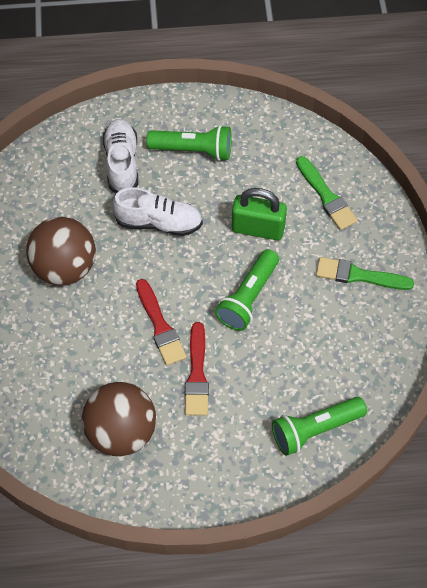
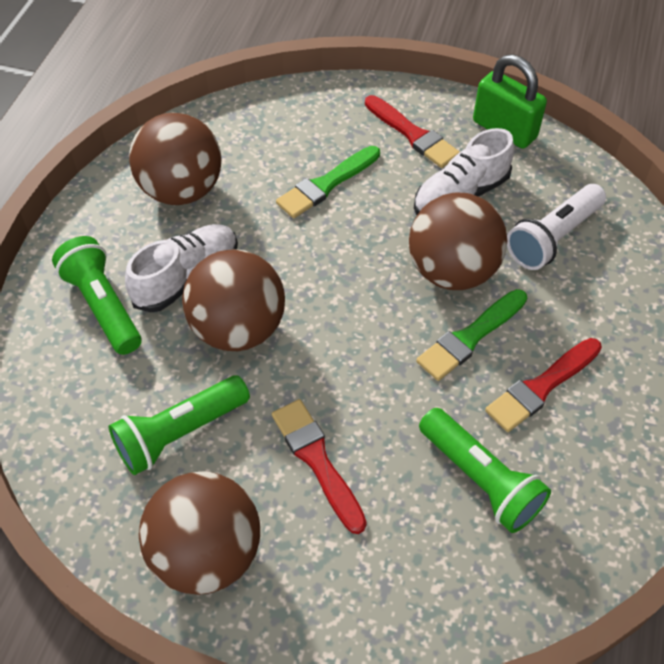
brown ball: 2 -> 4
red brush: 2 -> 3
white flashlight: 0 -> 1

